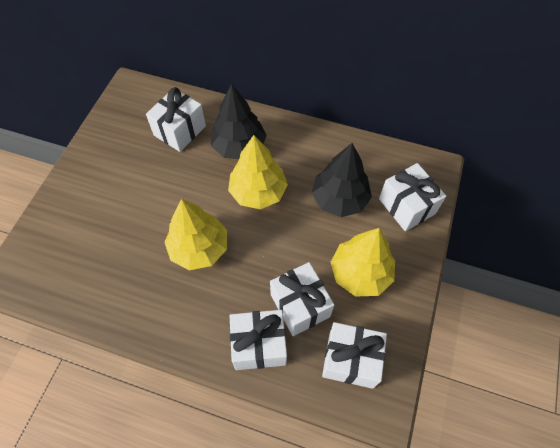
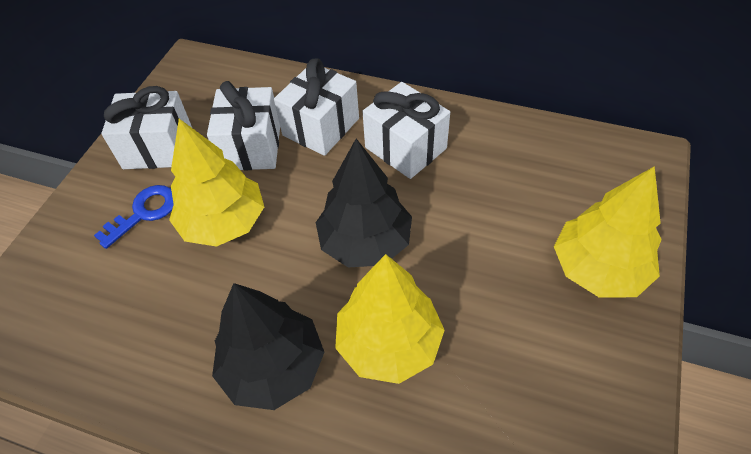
blue key: 0 -> 1
white gift: 5 -> 4

